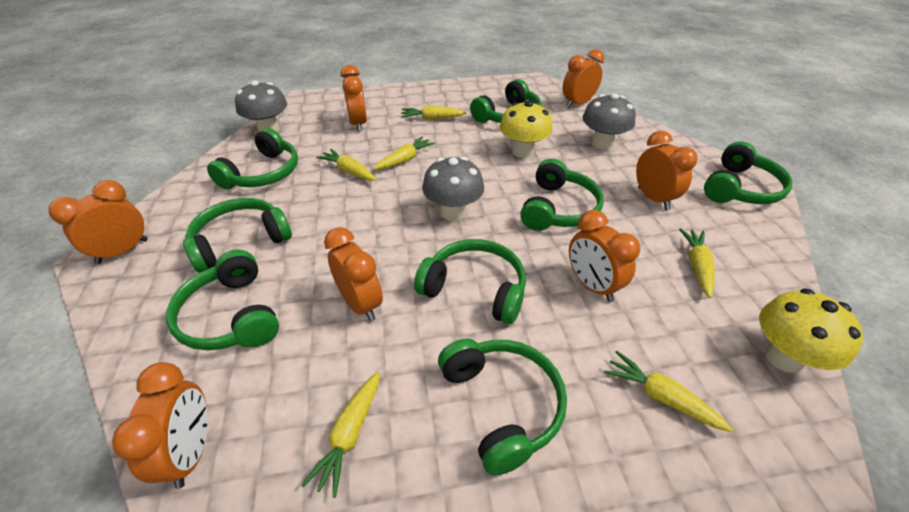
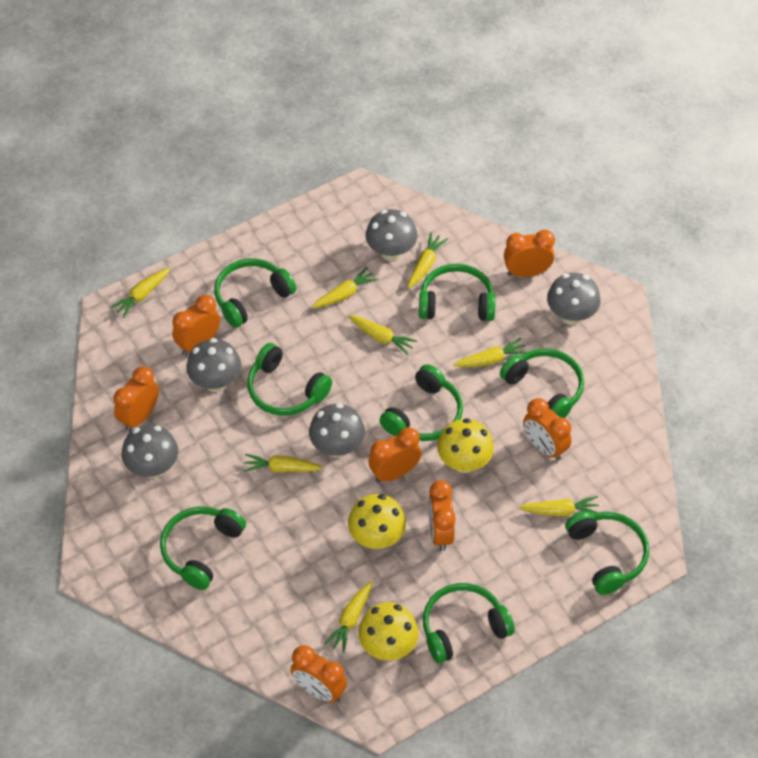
grey mushroom: 3 -> 5
yellow carrot: 6 -> 8
yellow mushroom: 2 -> 3

